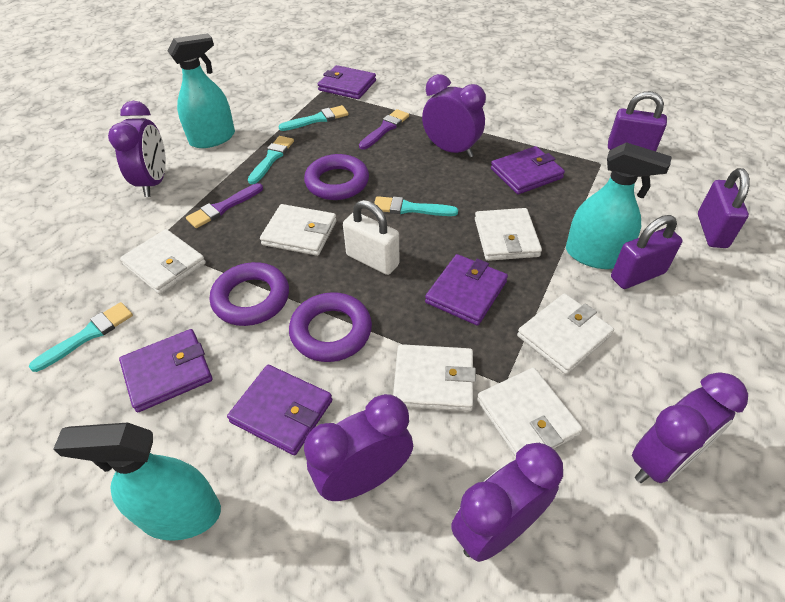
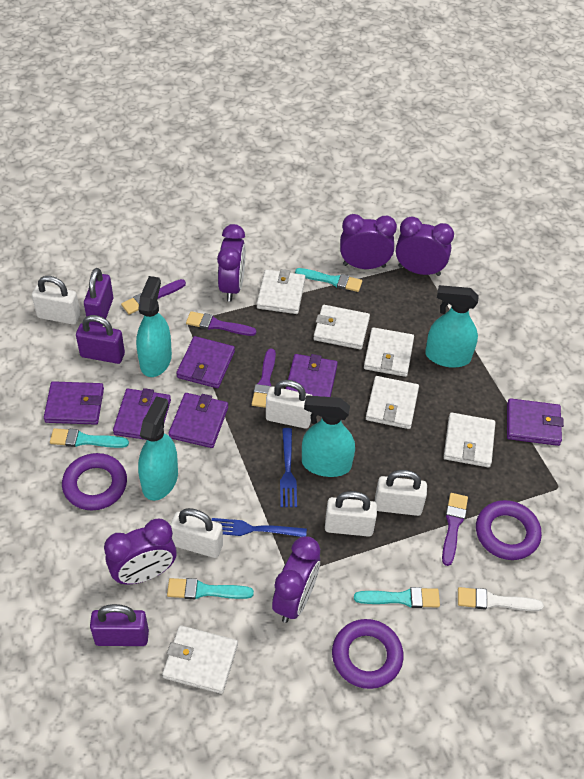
blue fork: 0 -> 2
purple brush: 2 -> 4
purple wallet: 5 -> 6
turquoise spray bottle: 3 -> 4
white brush: 0 -> 1
white padlock: 1 -> 5

